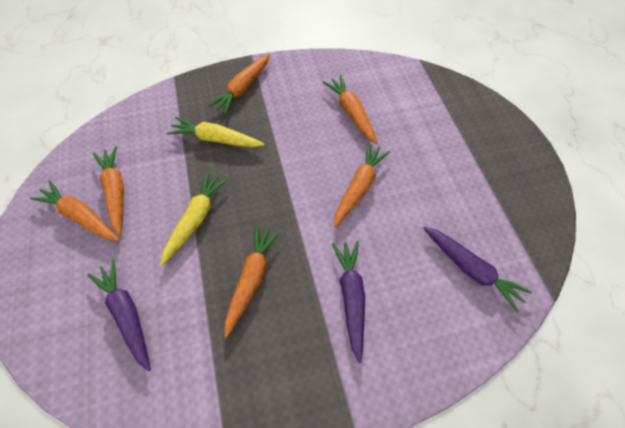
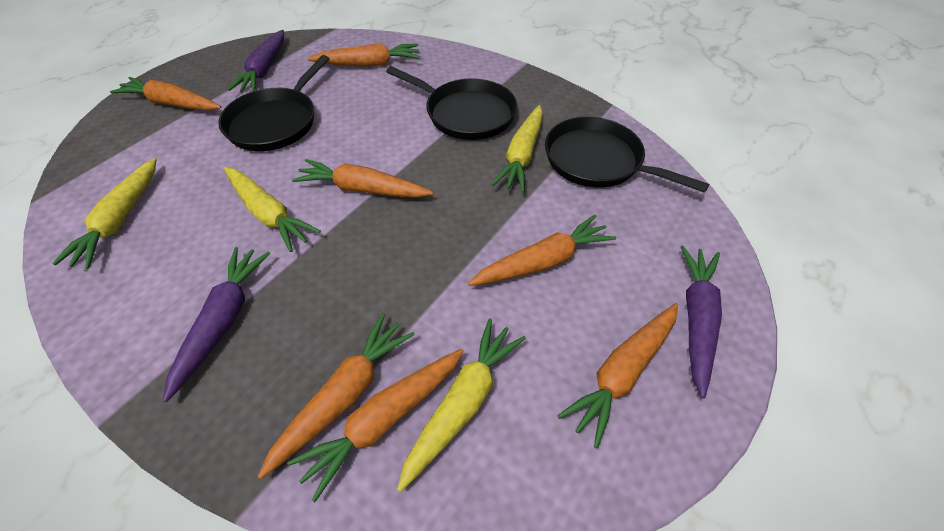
black pan: 0 -> 3
orange carrot: 6 -> 7
yellow carrot: 2 -> 4

